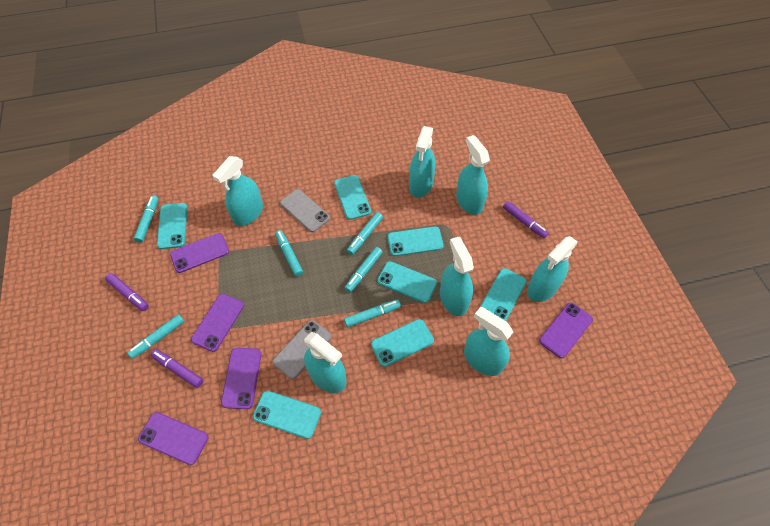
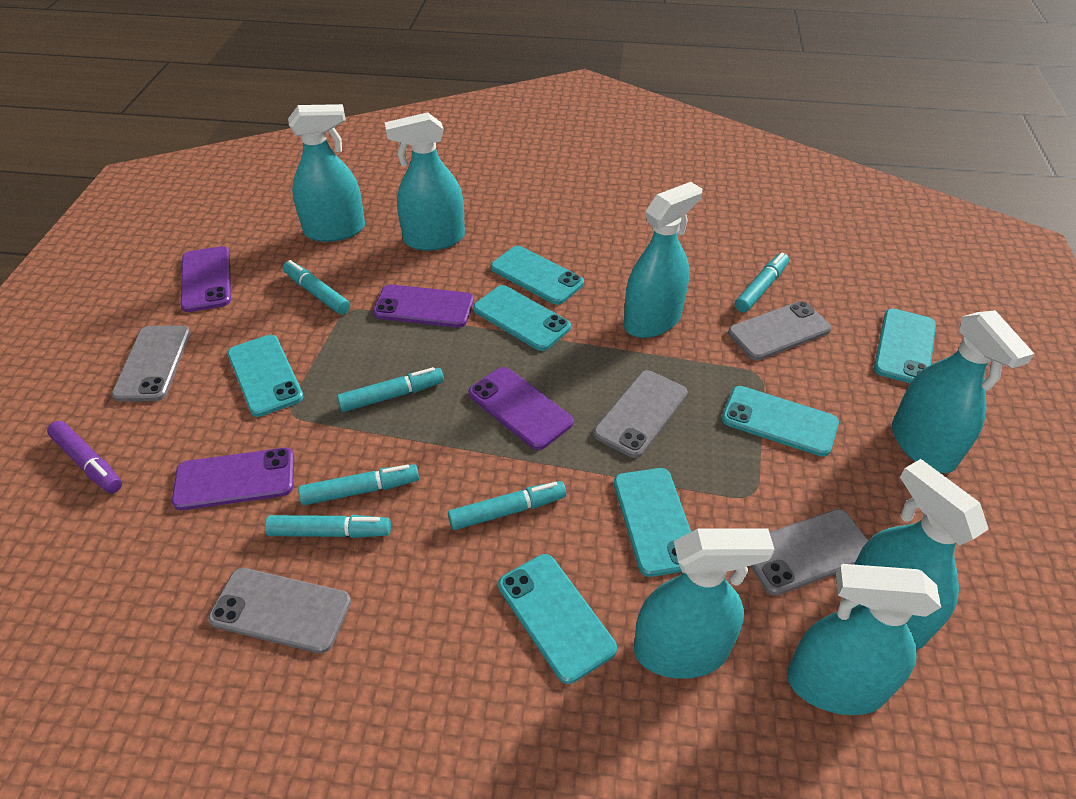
grey phone: 2 -> 5
purple marker: 3 -> 1
purple phone: 5 -> 4

